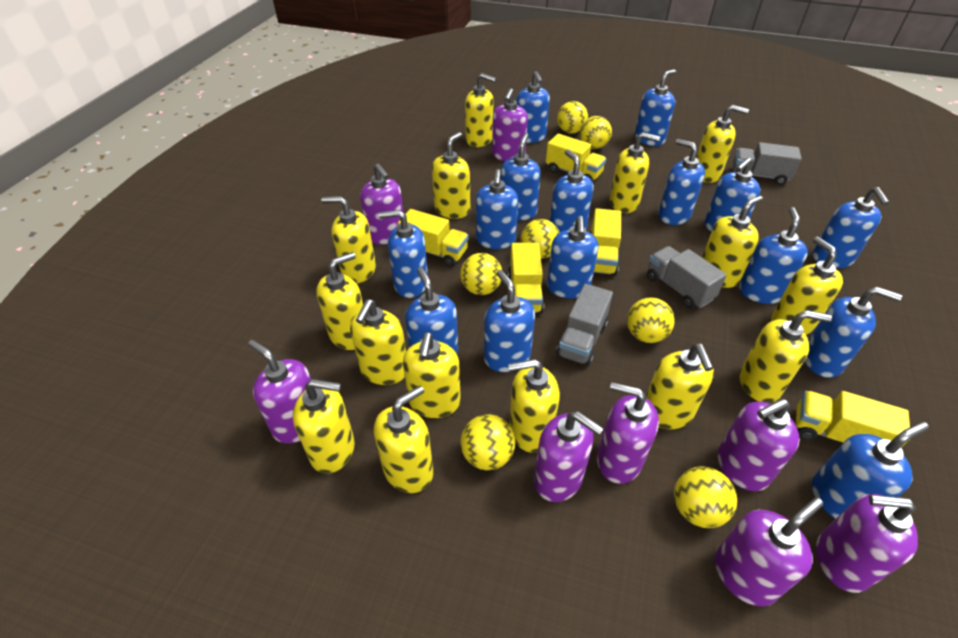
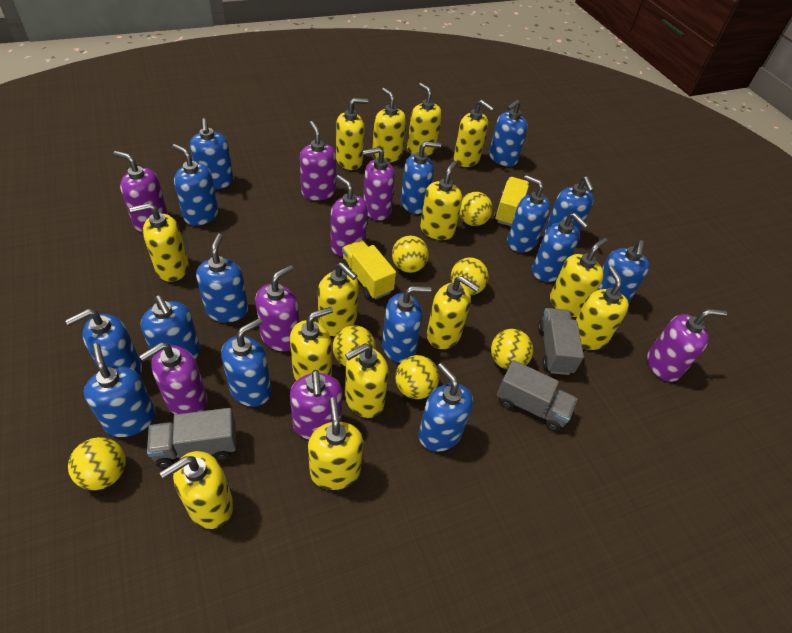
yellow soap dispenser: 15 -> 14
yellow truck: 5 -> 2

